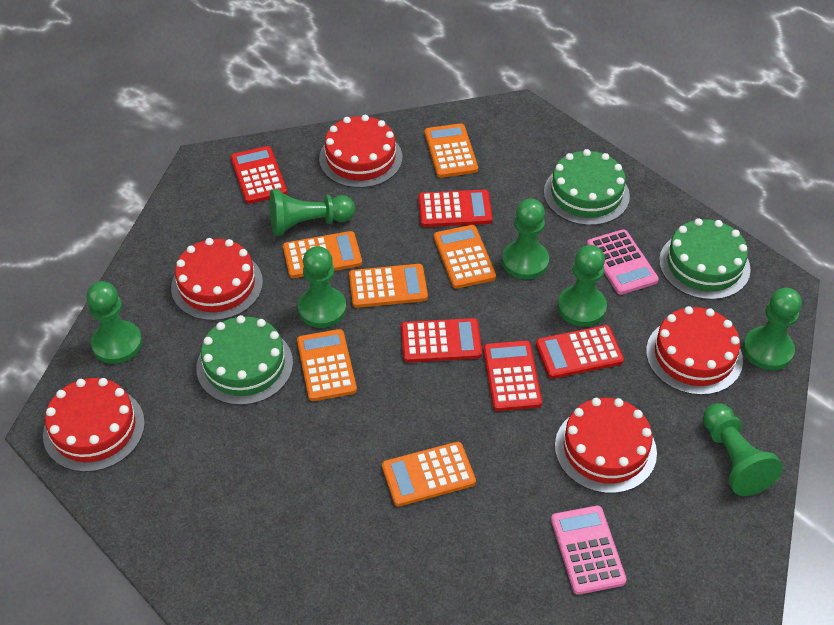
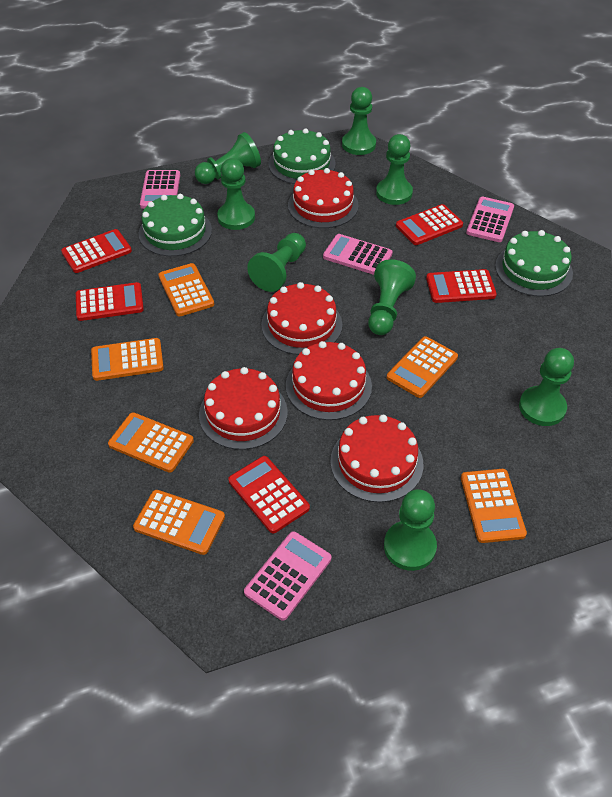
green pawn: 7 -> 8
pink calculator: 2 -> 4

